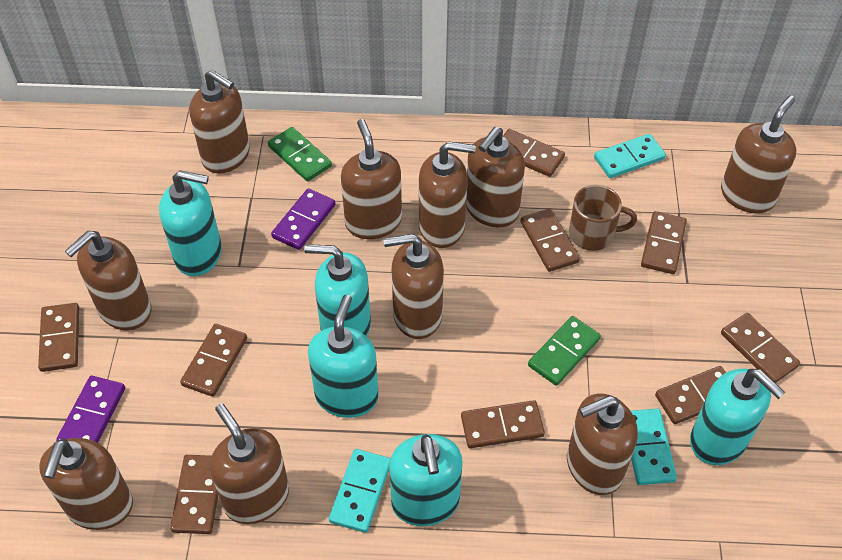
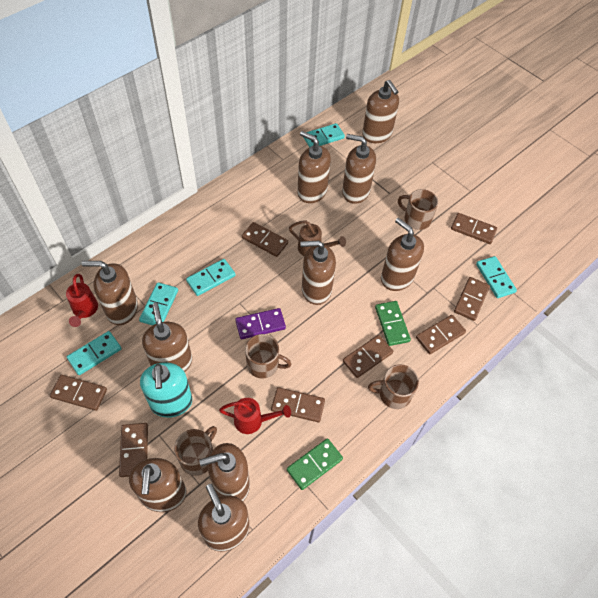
brown domino: 9 -> 8
brown mug: 1 -> 4
brown watering can: 0 -> 1
purple domino: 2 -> 1
red watering can: 0 -> 2
turquoise domino: 3 -> 5
turquoise soap dispenser: 5 -> 1

